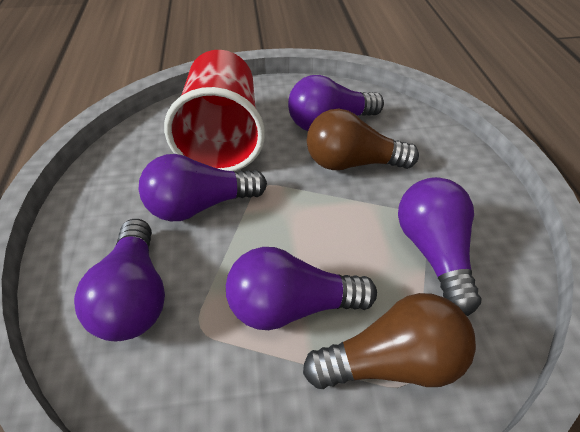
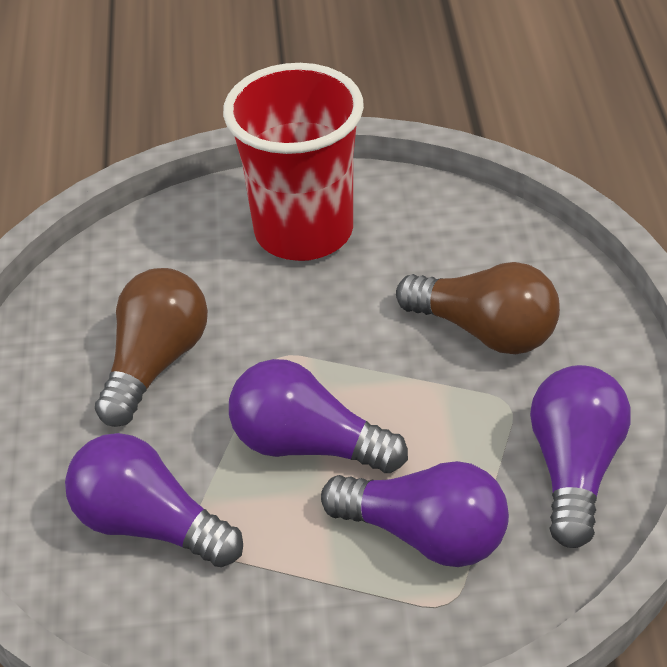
purple light bulb: 5 -> 4

